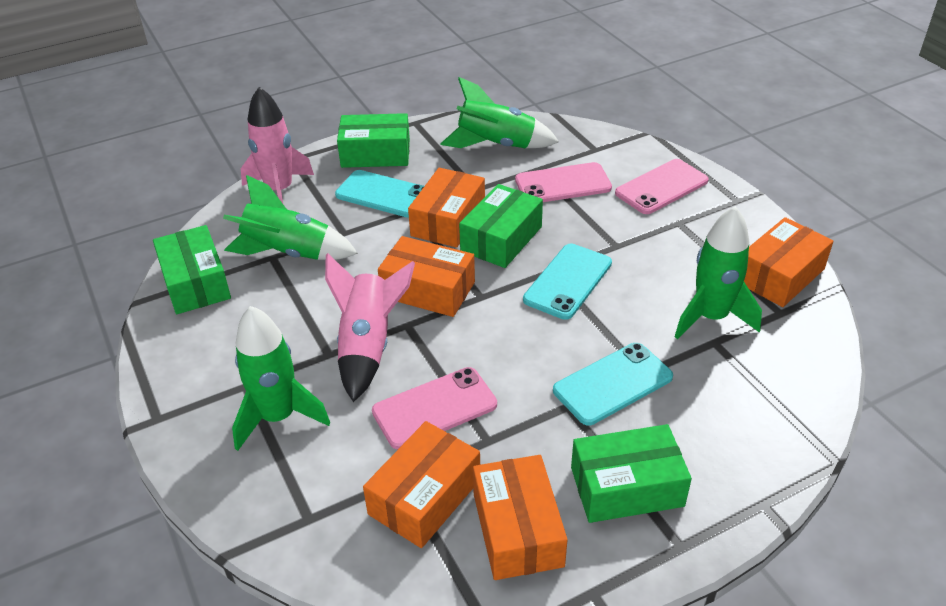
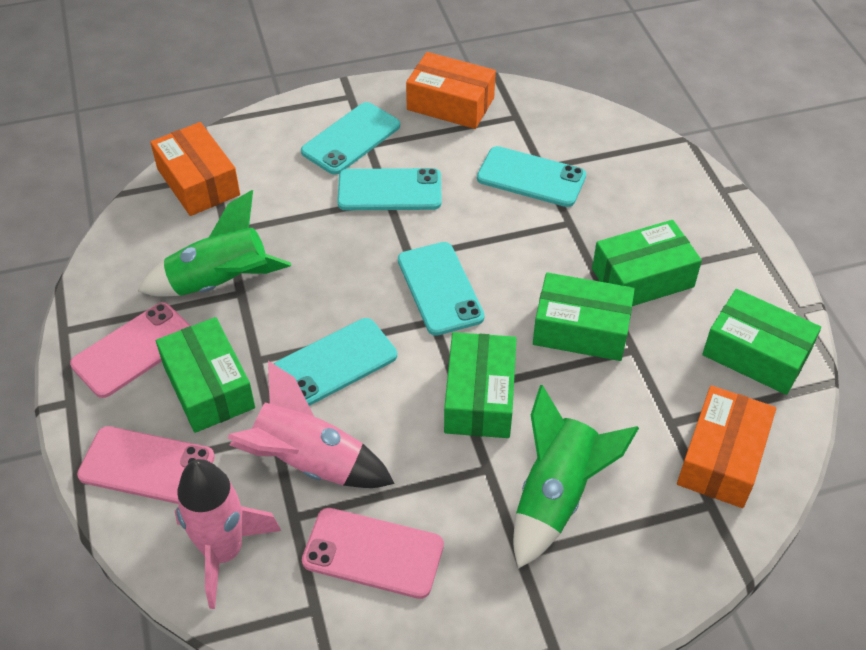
green box: 4 -> 5
green rocket: 4 -> 2
orange box: 5 -> 3
turquoise phone: 3 -> 5

